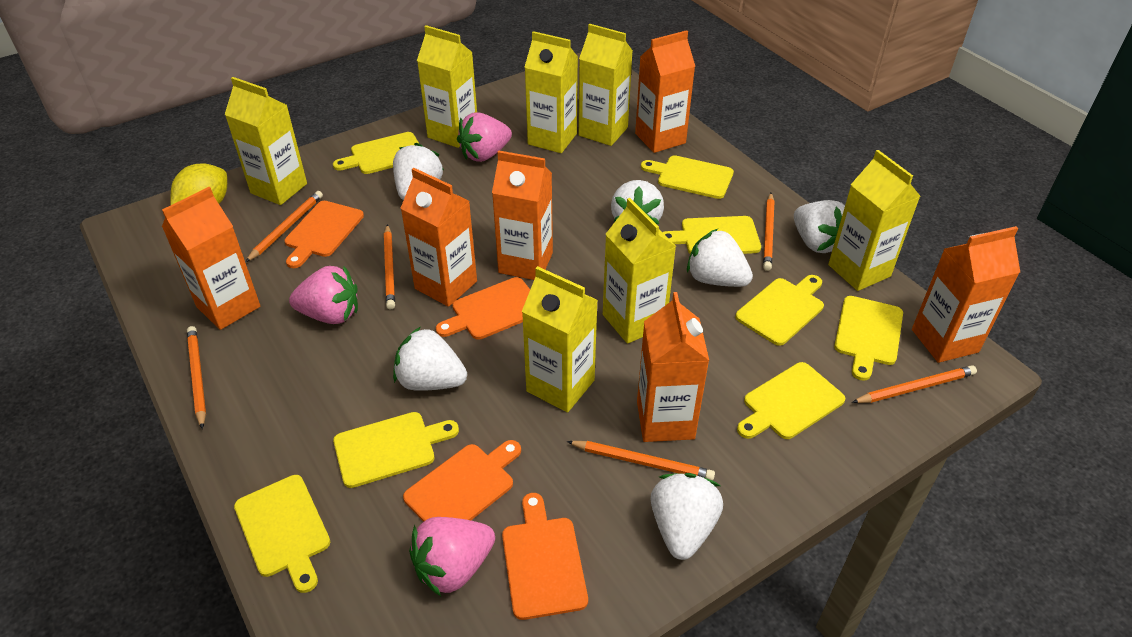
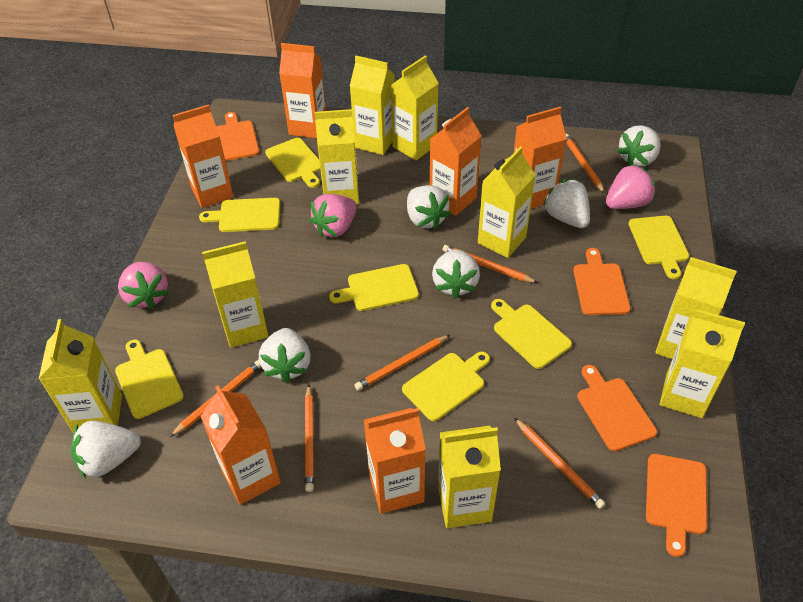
yellow carton: 7 -> 9
yellow cutting board: 8 -> 7
yellow lemon: 1 -> 0

